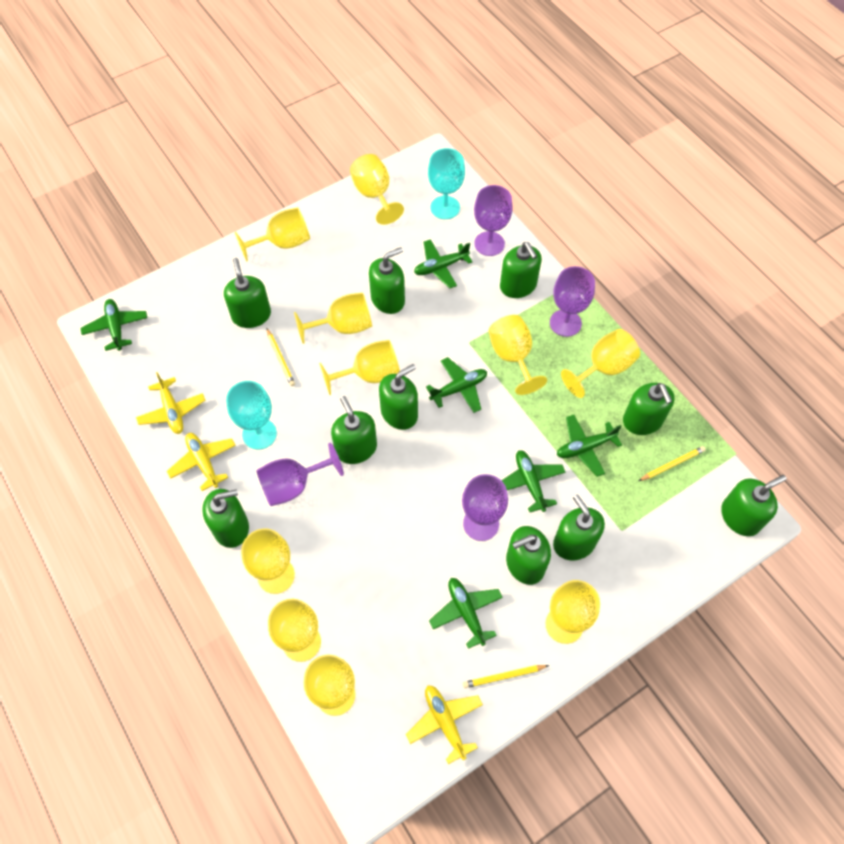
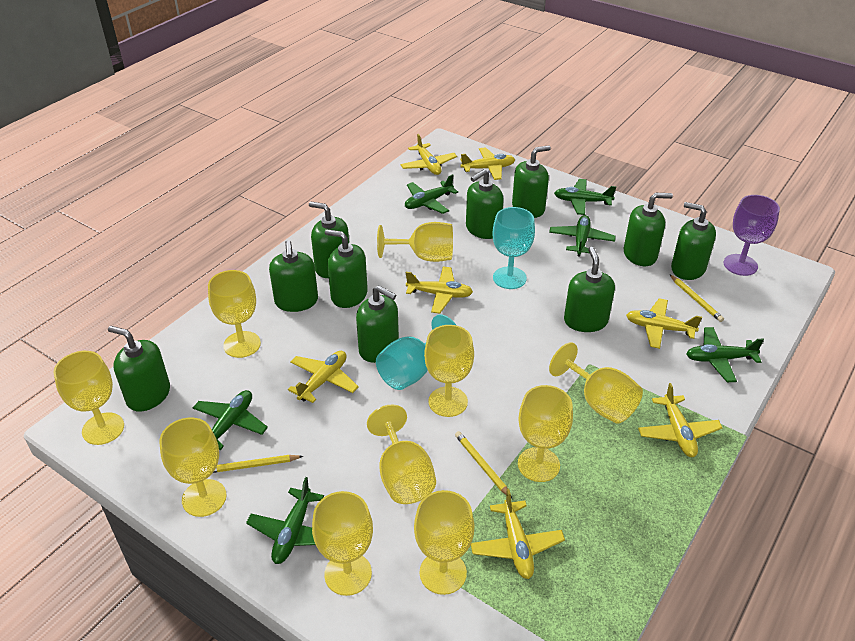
purple goblet: 4 -> 1
yellow plane: 3 -> 7

